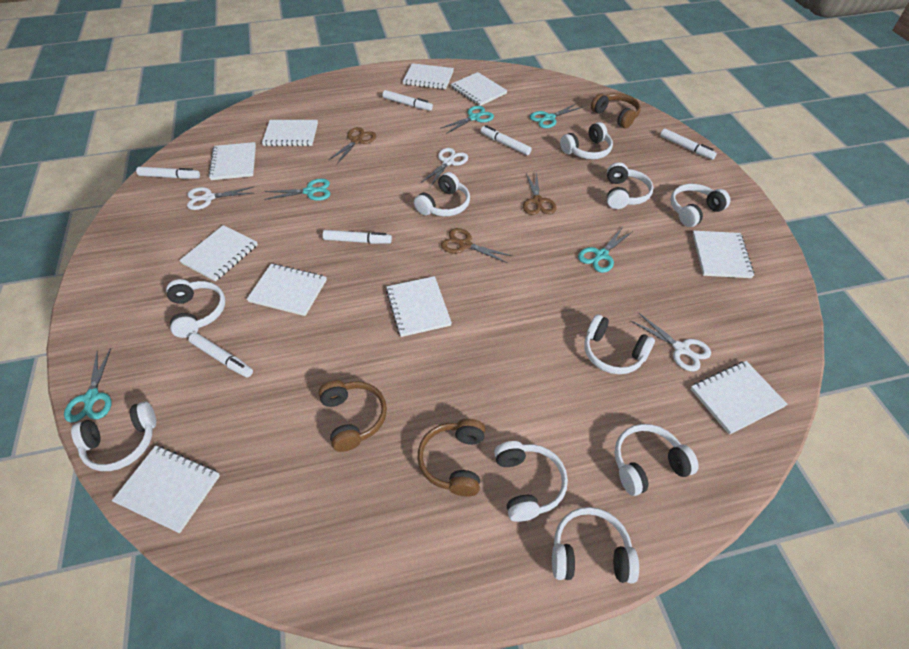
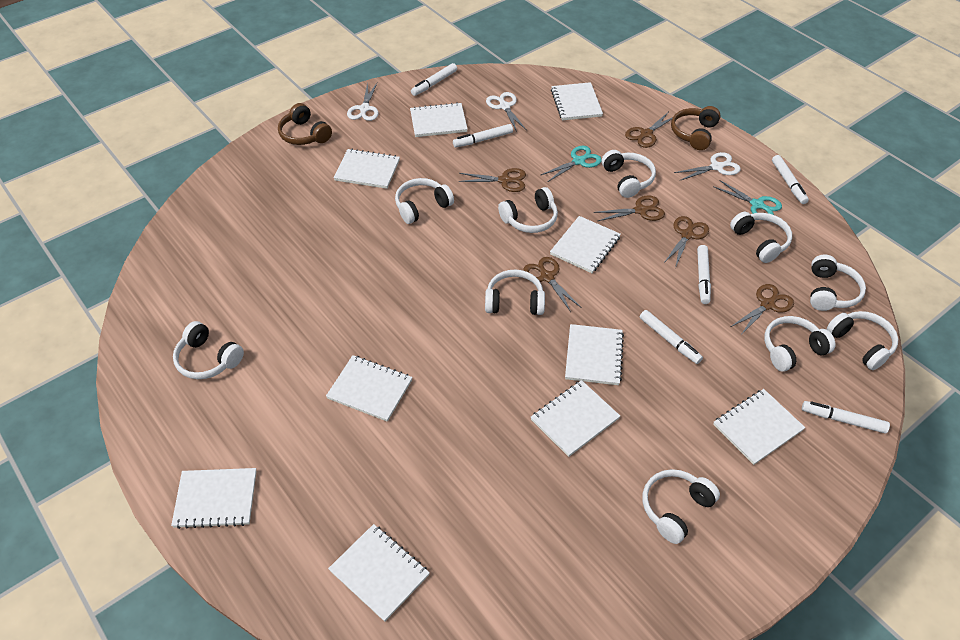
brown headphones: 3 -> 2
brown scissors: 3 -> 6
turquoise scissors: 5 -> 2

